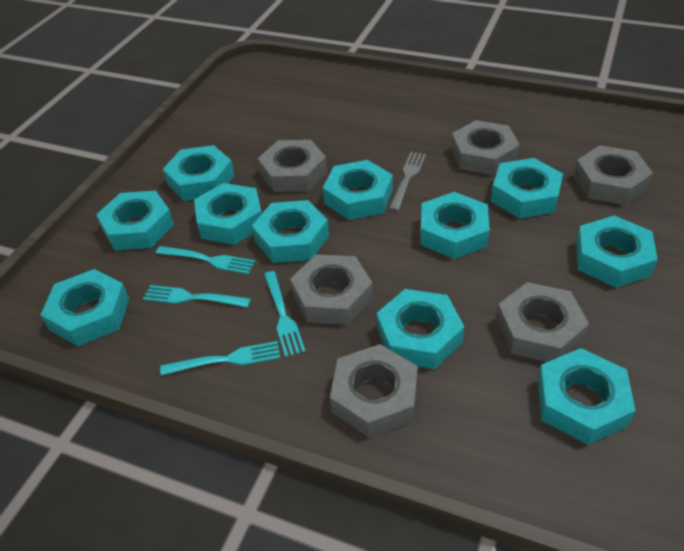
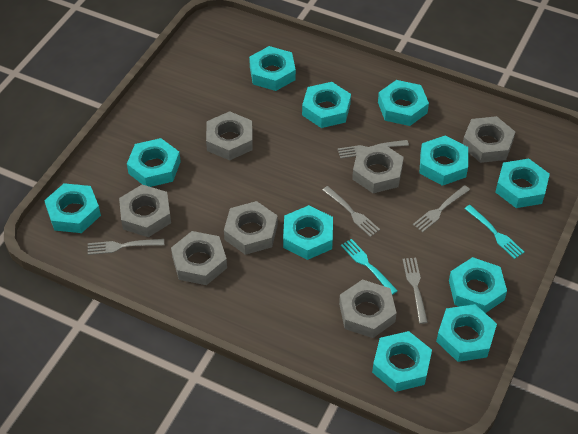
grey fork: 1 -> 5
grey nut: 6 -> 7
turquoise fork: 4 -> 2

